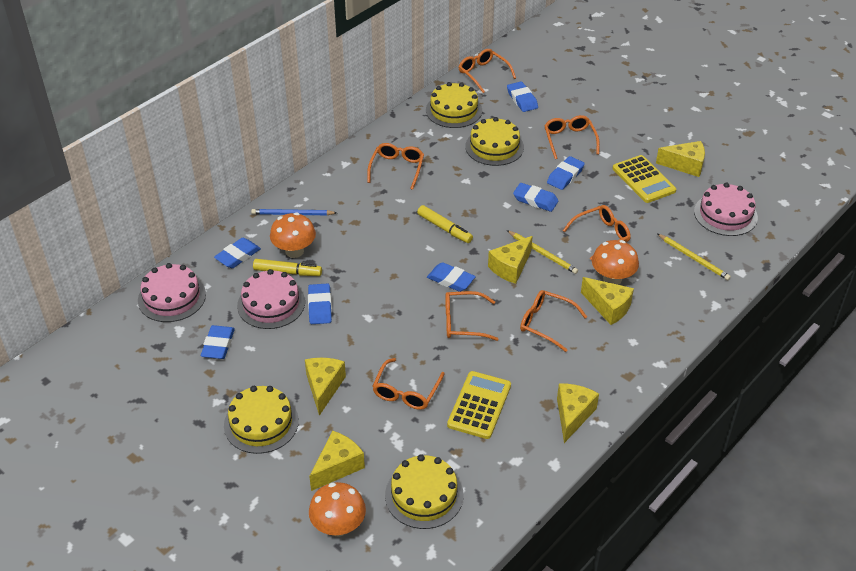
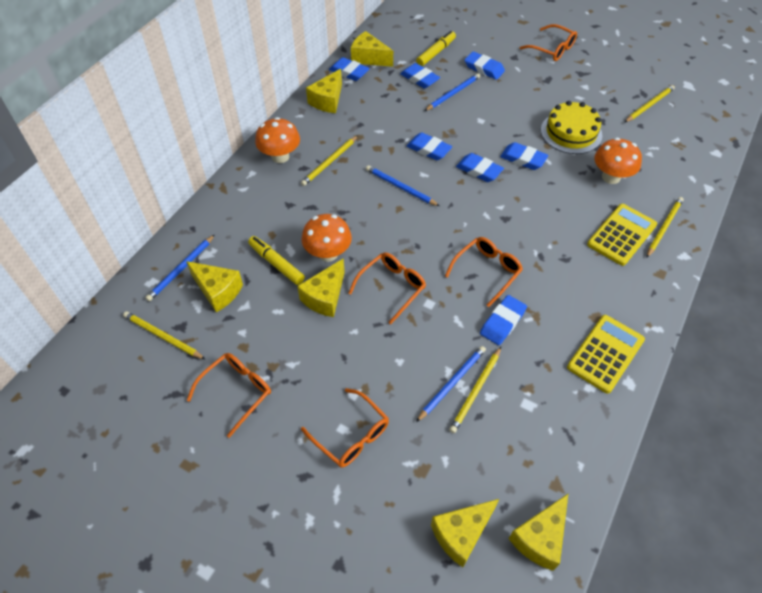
blue pencil: 1 -> 4
orange glasses: 7 -> 5
pink cake: 3 -> 0
yellow cake: 4 -> 1
yellow pencil: 2 -> 5

